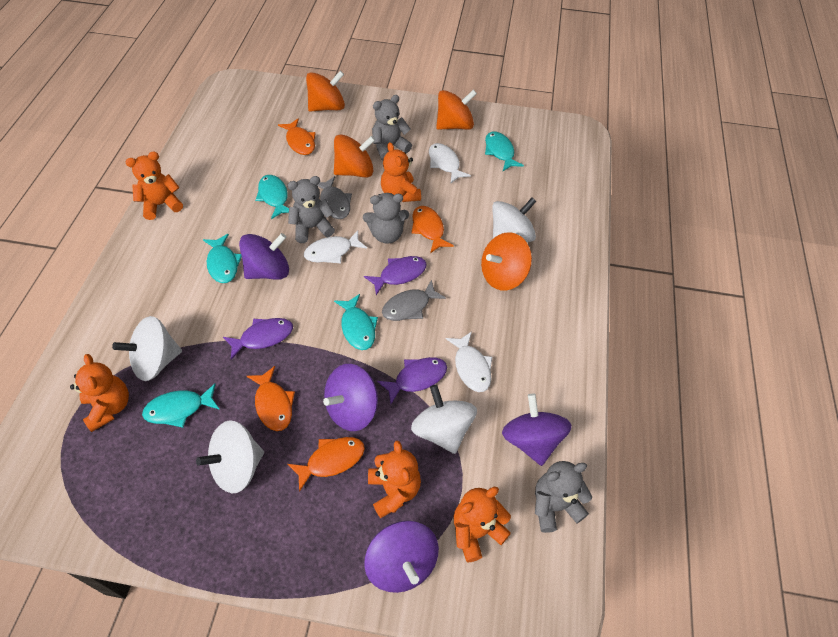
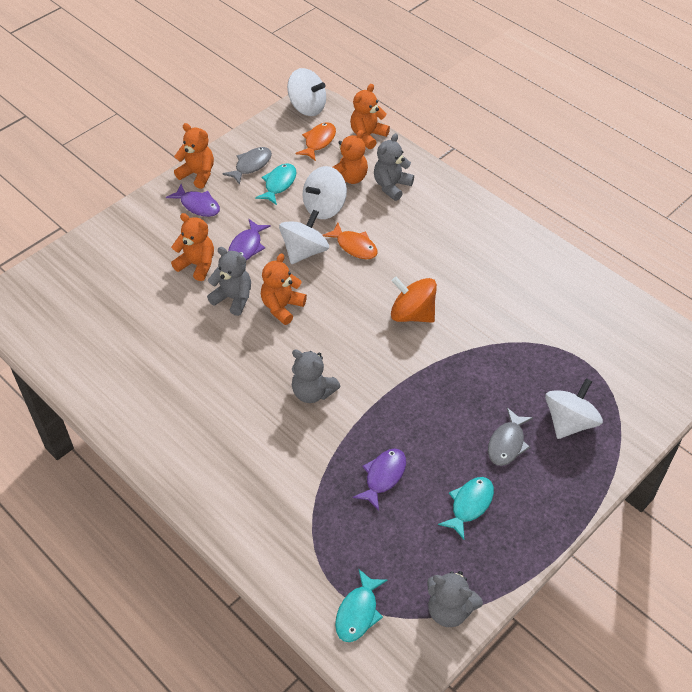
orange fish: 4 -> 2
orange spinning top: 4 -> 1
purple spinning top: 4 -> 0
turquoise fish: 5 -> 3
white fish: 3 -> 0

